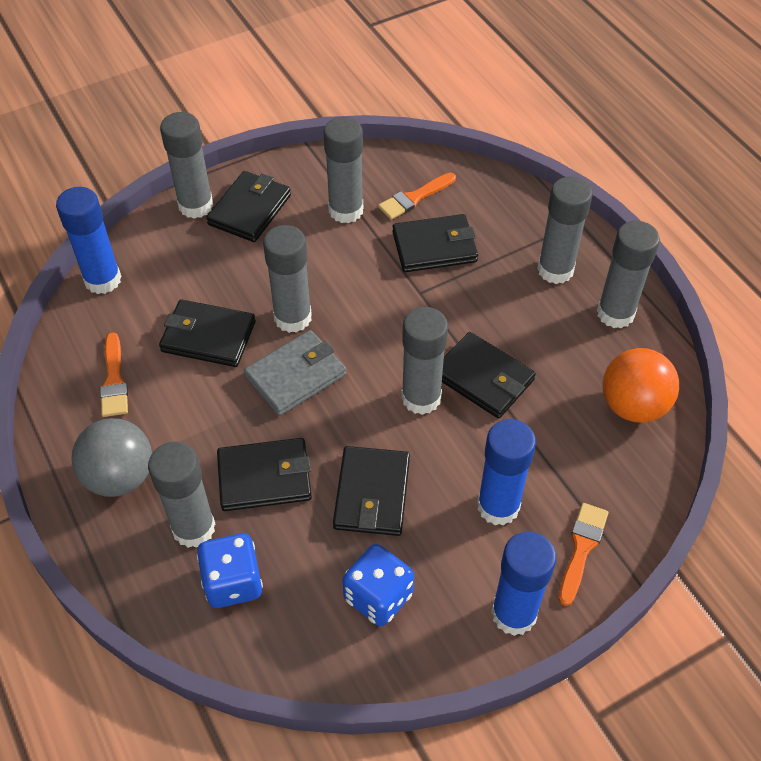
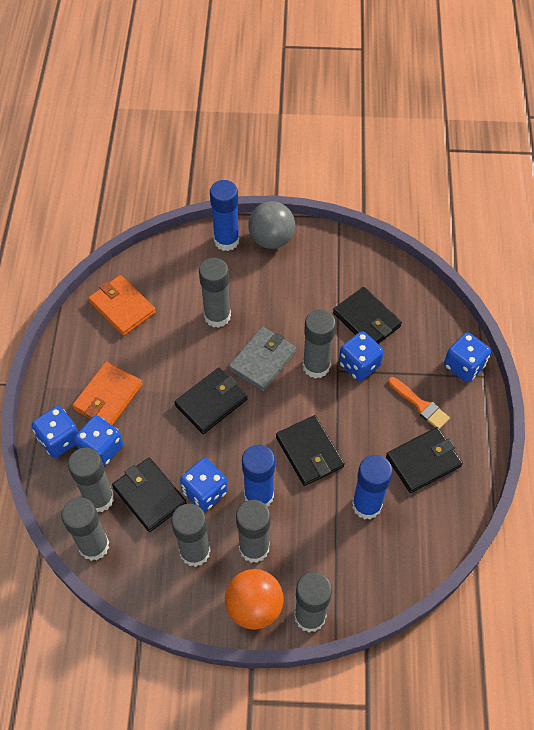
black wallet: 6 -> 5
blue dice: 2 -> 5
orange brush: 3 -> 1
orange wallet: 0 -> 2

